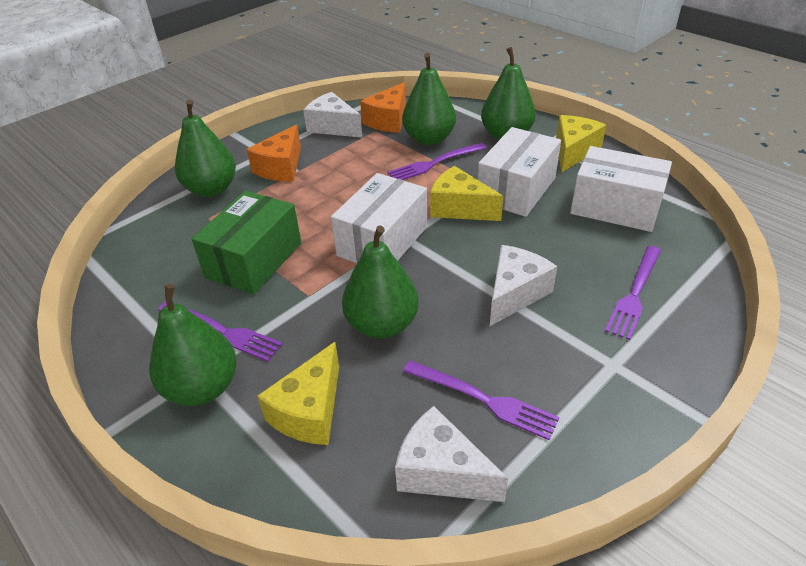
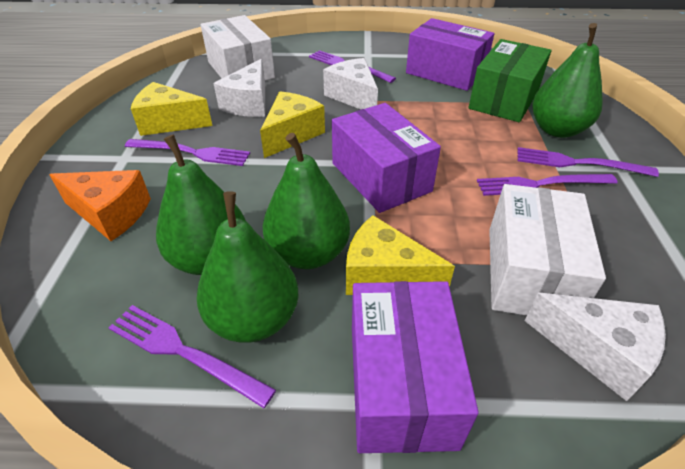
green pear: 5 -> 4
orange cheese: 2 -> 1
purple box: 0 -> 3
purple fork: 4 -> 5
white box: 3 -> 2

